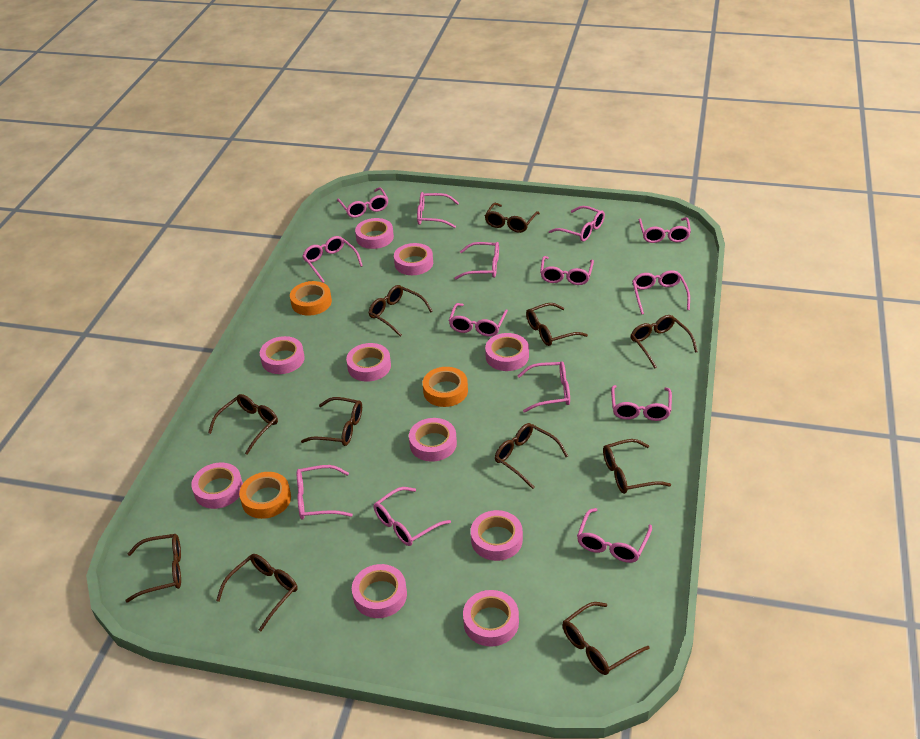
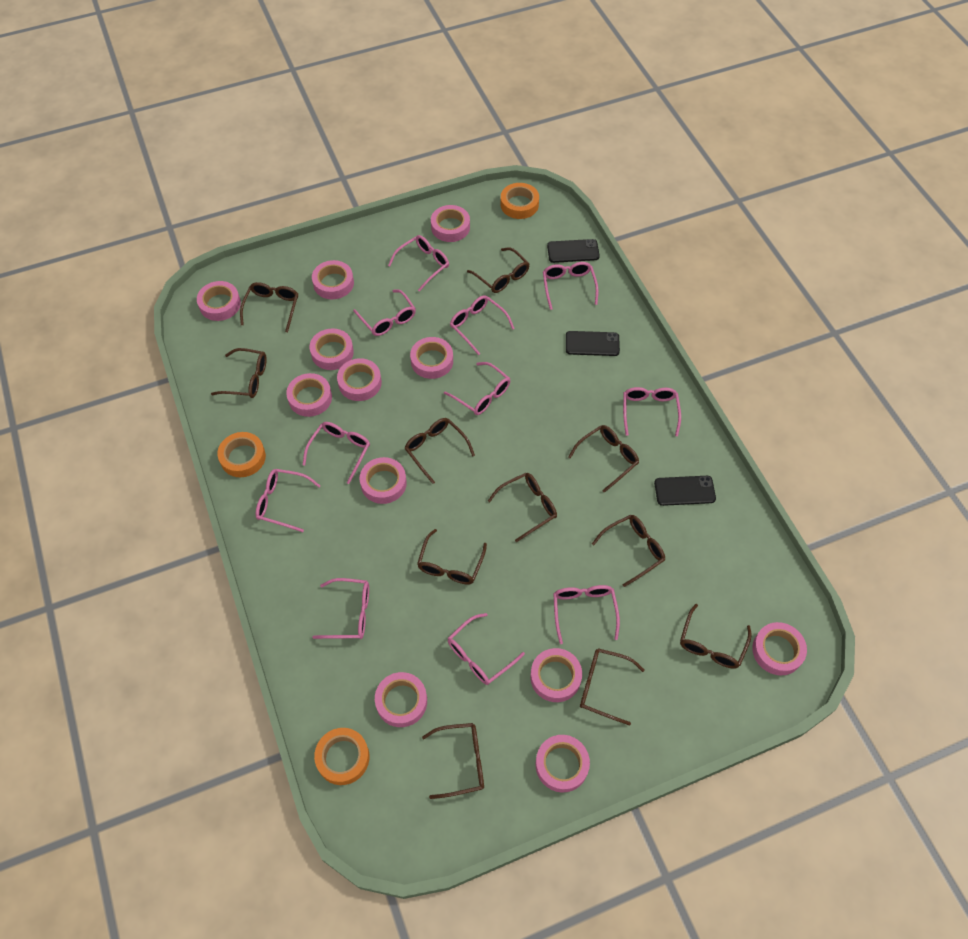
black phone: 0 -> 3
pink glasses: 14 -> 11
pink tape: 10 -> 12

